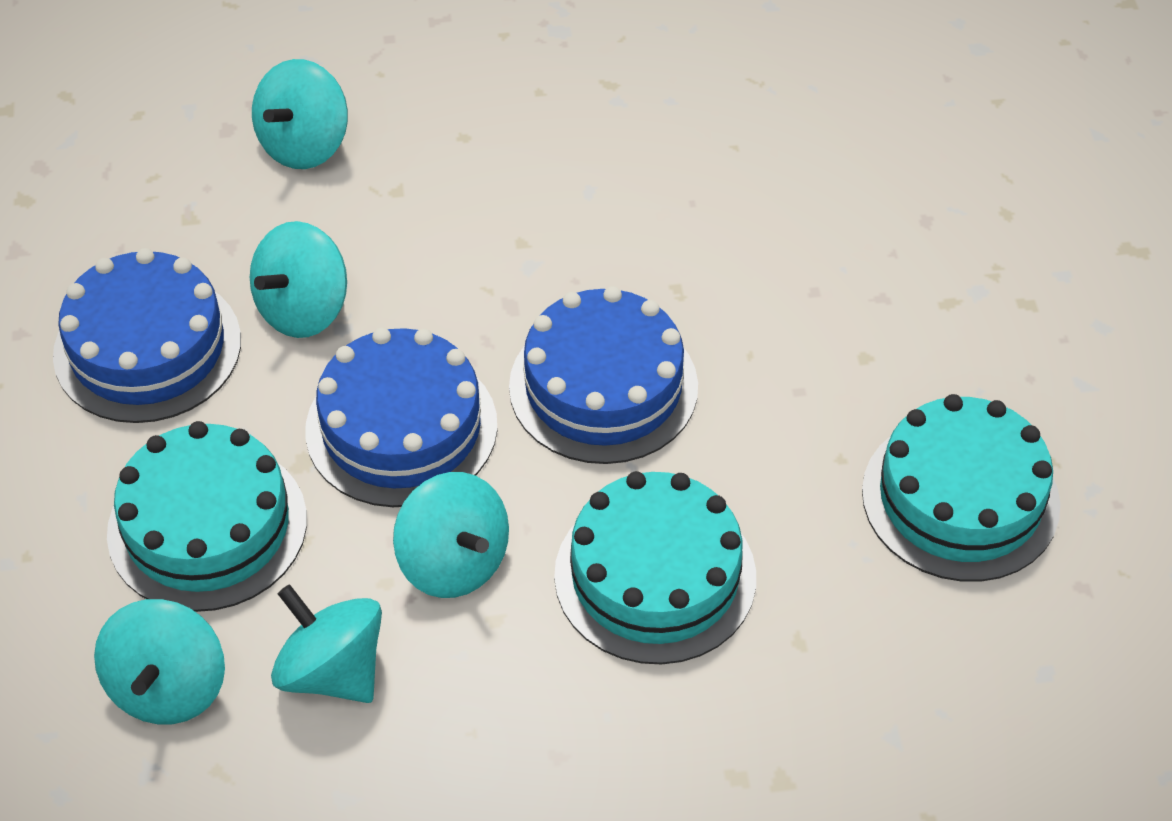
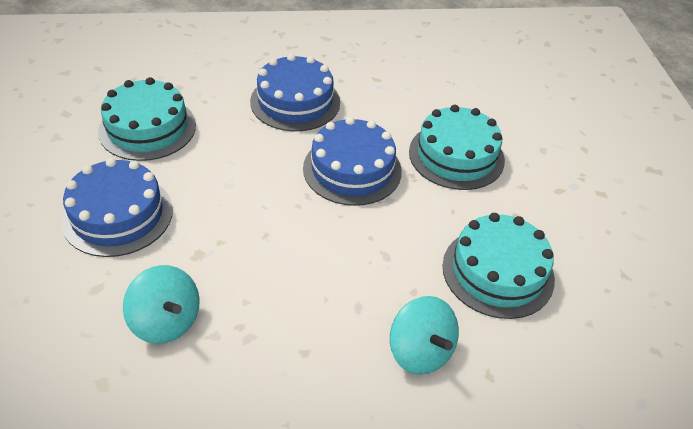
turquoise spinning top: 5 -> 2

